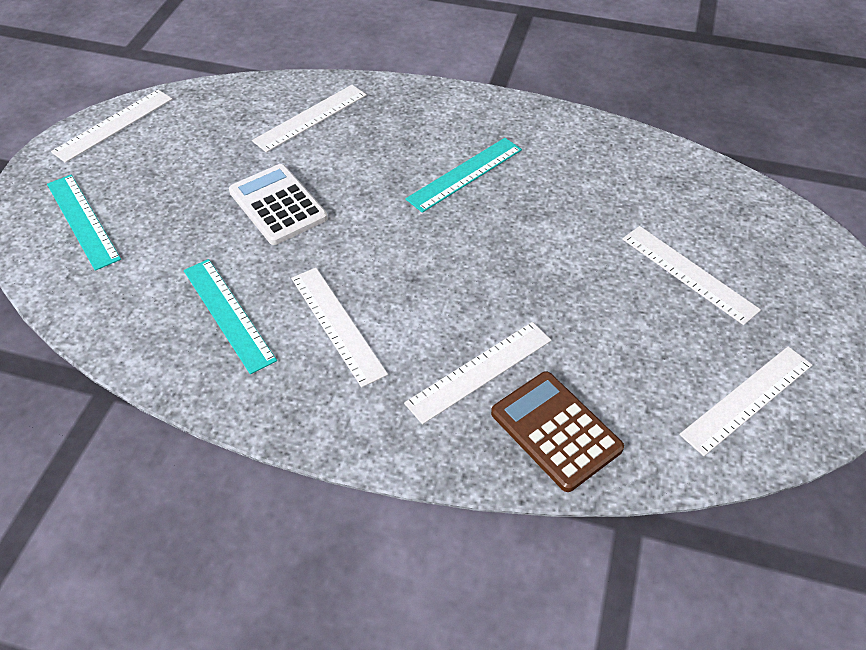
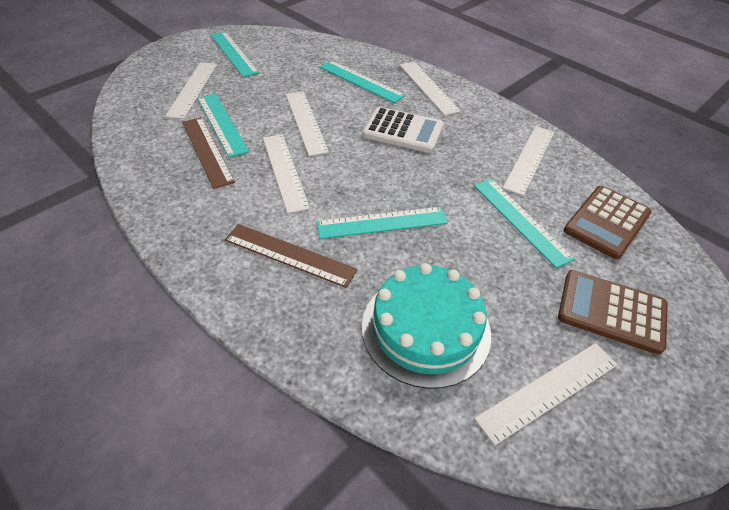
brown calculator: 1 -> 2
brown ruler: 0 -> 2
turquoise cake: 0 -> 1
turquoise ruler: 3 -> 5

